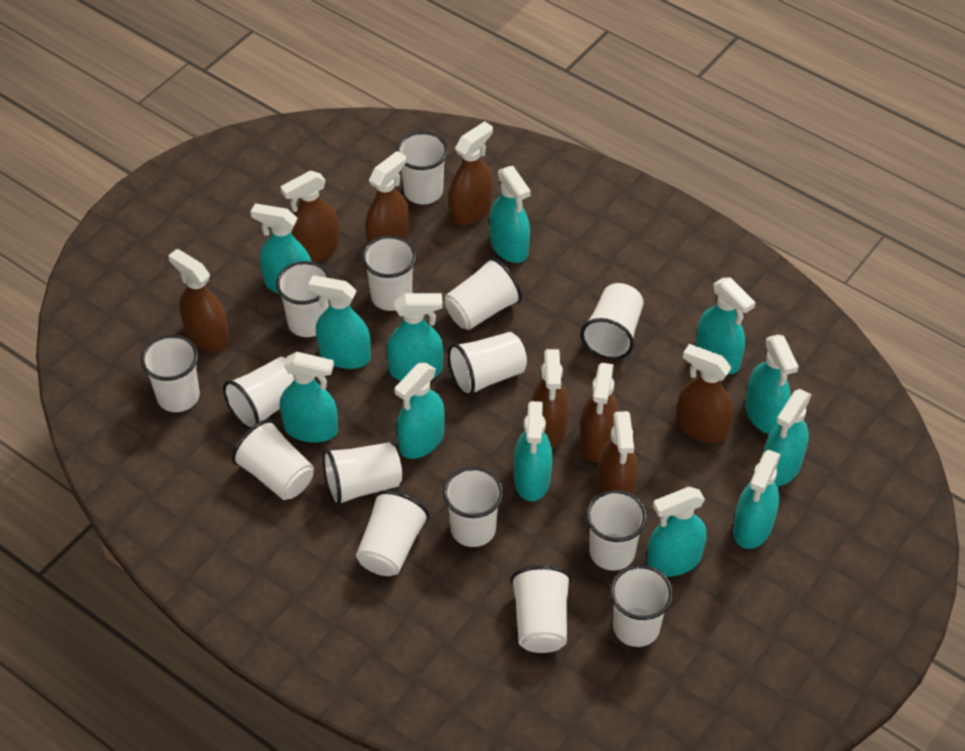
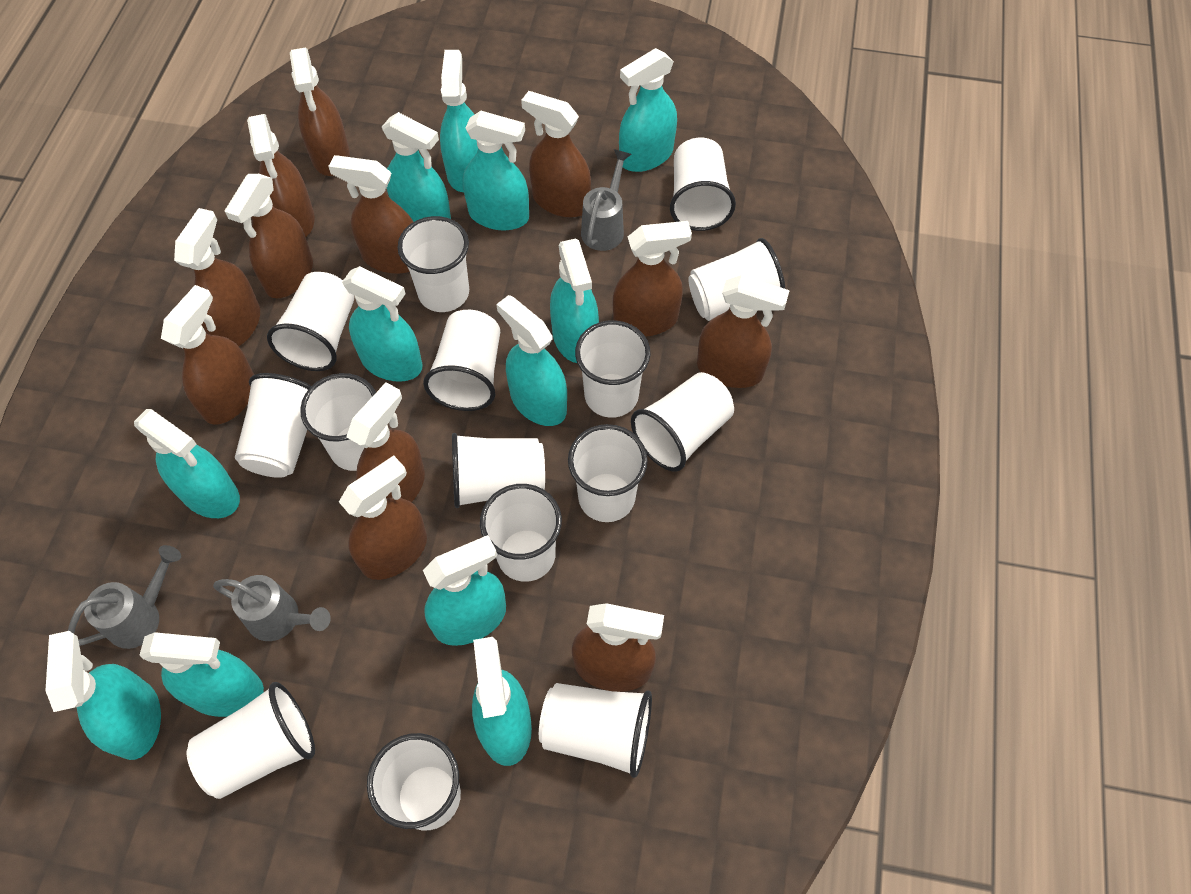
brown spray bottle: 8 -> 12
grey watering can: 0 -> 3

